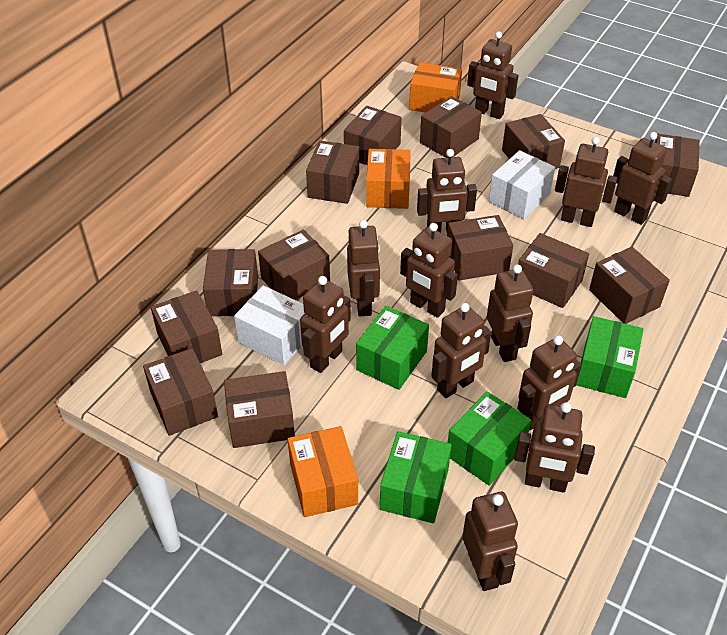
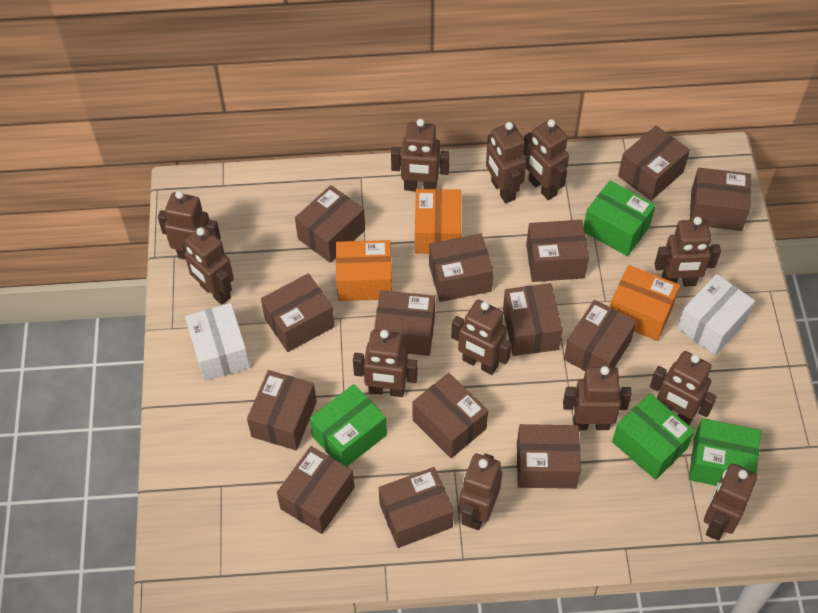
brown box: 13 -> 14

